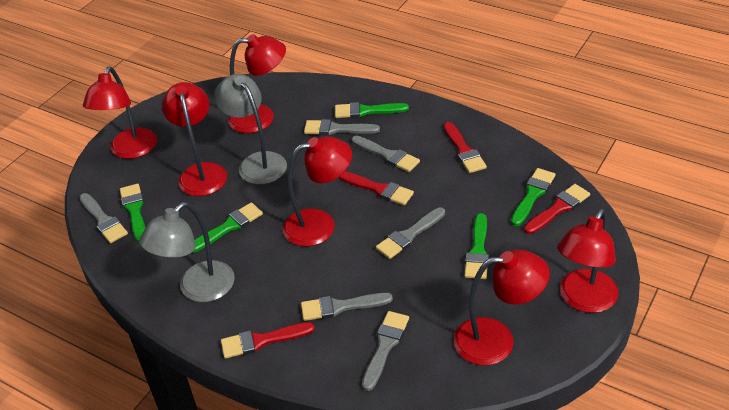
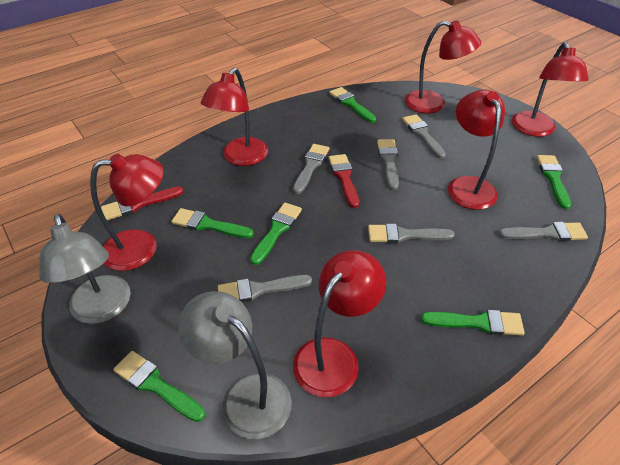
green brush: 5 -> 6
red brush: 4 -> 2

